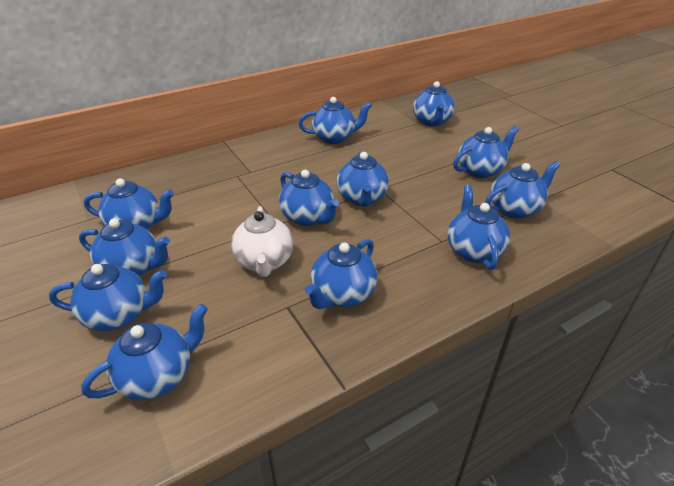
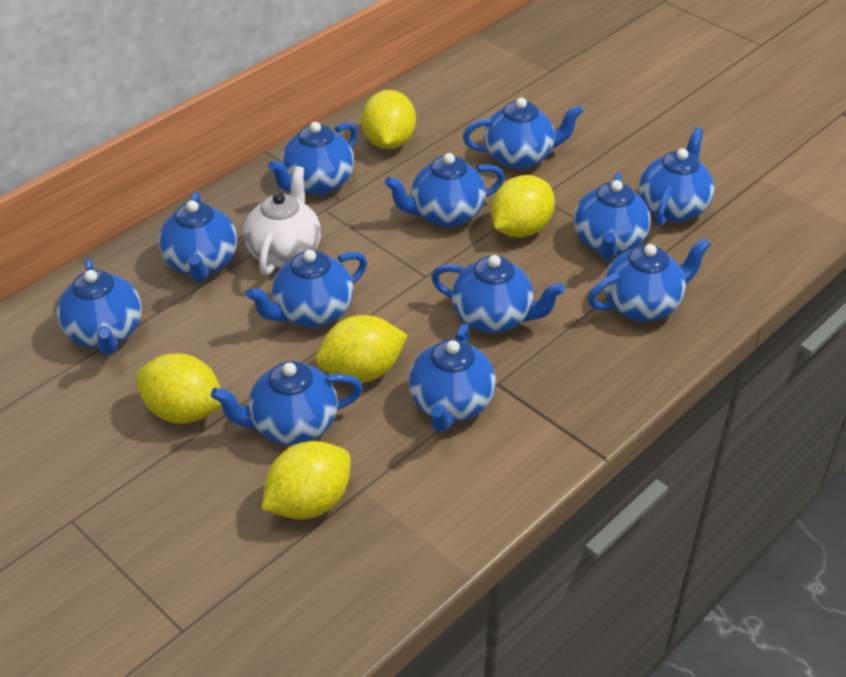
yellow lemon: 0 -> 5

